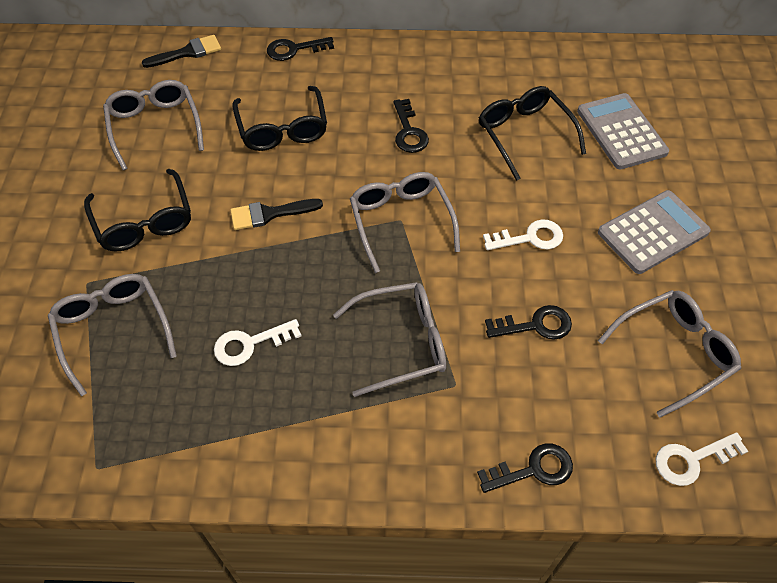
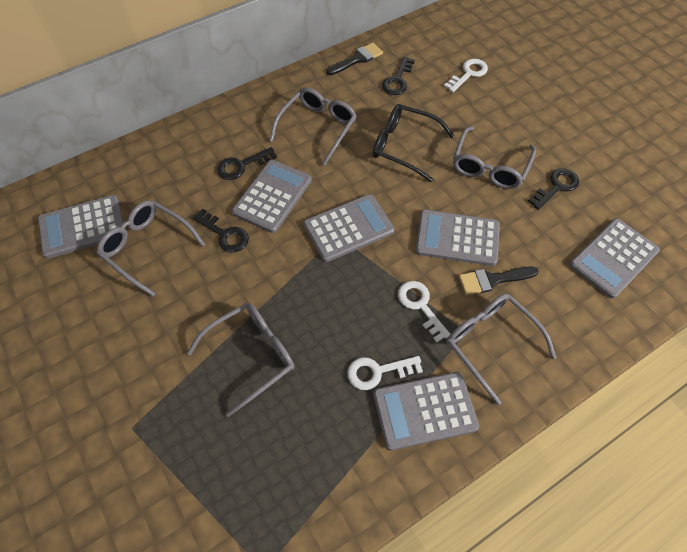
black glasses: 3 -> 1
grey calculator: 2 -> 6

